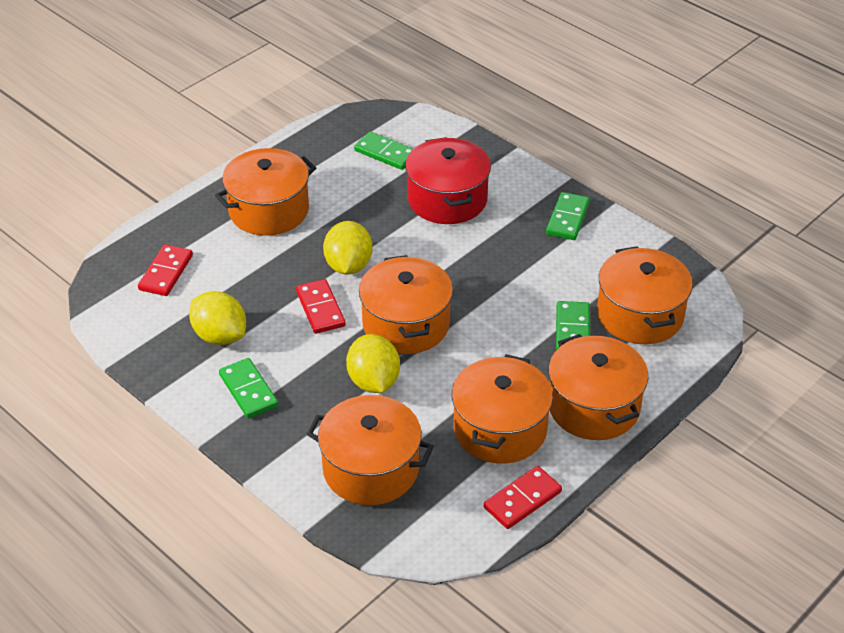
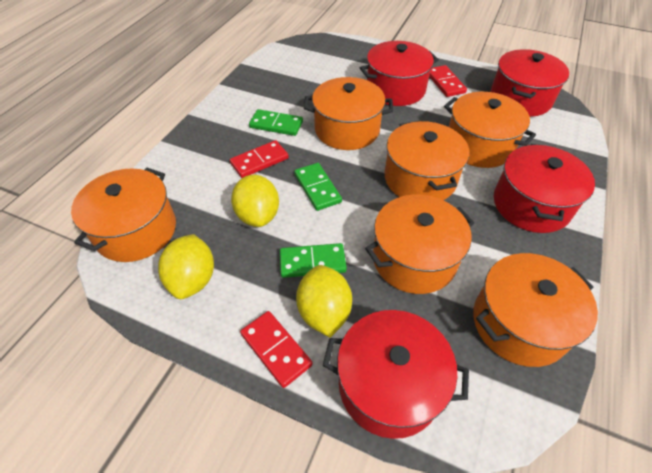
green domino: 4 -> 3
red pot: 1 -> 4

